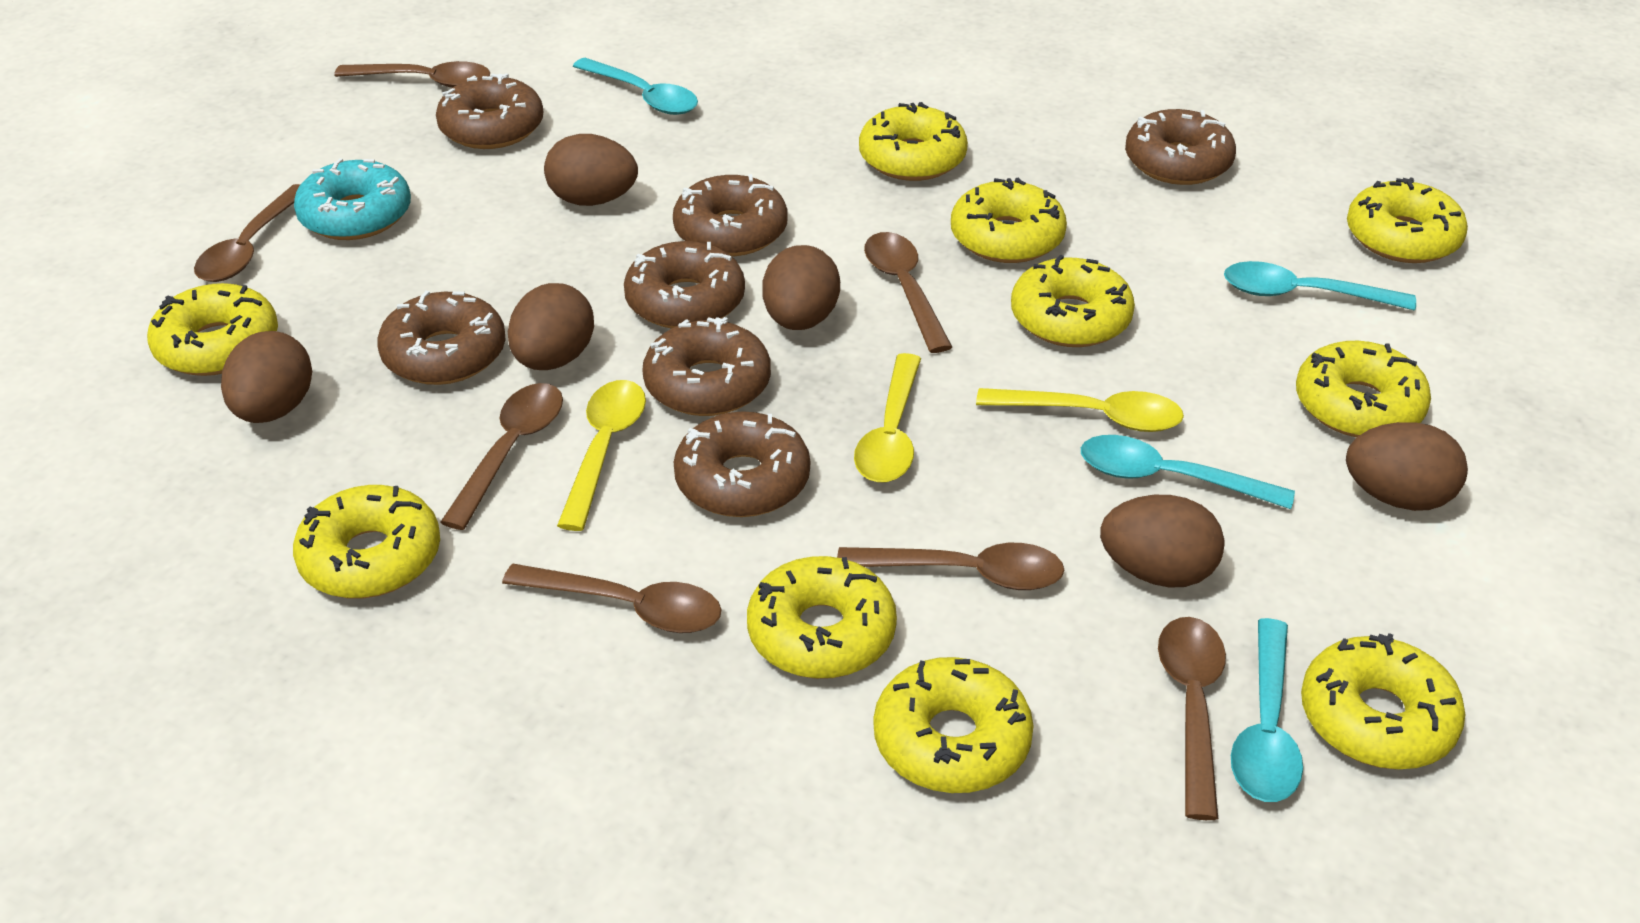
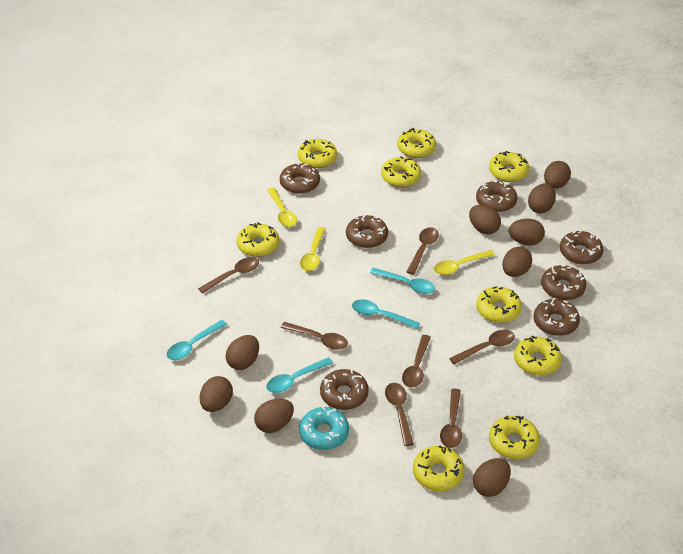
brown egg: 6 -> 9
yellow donut: 10 -> 9

